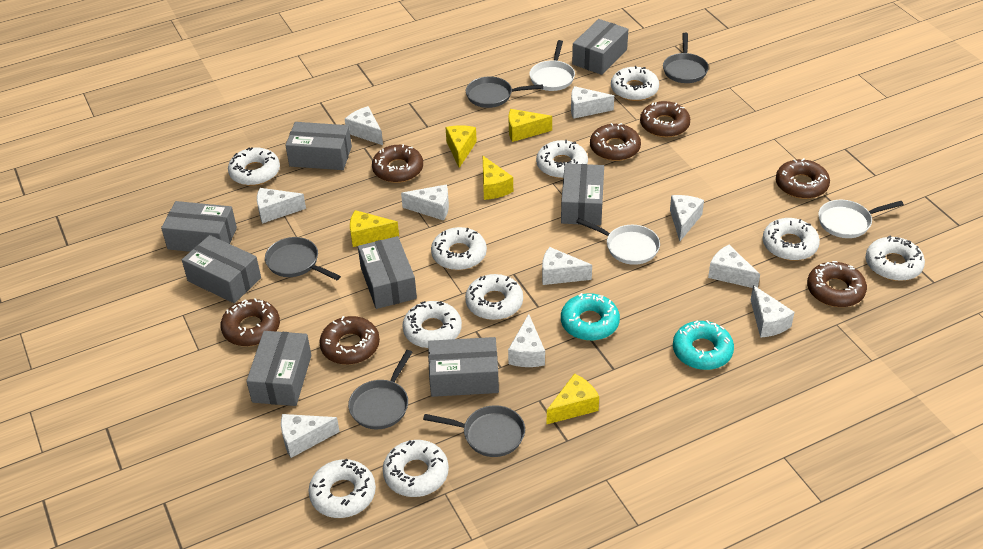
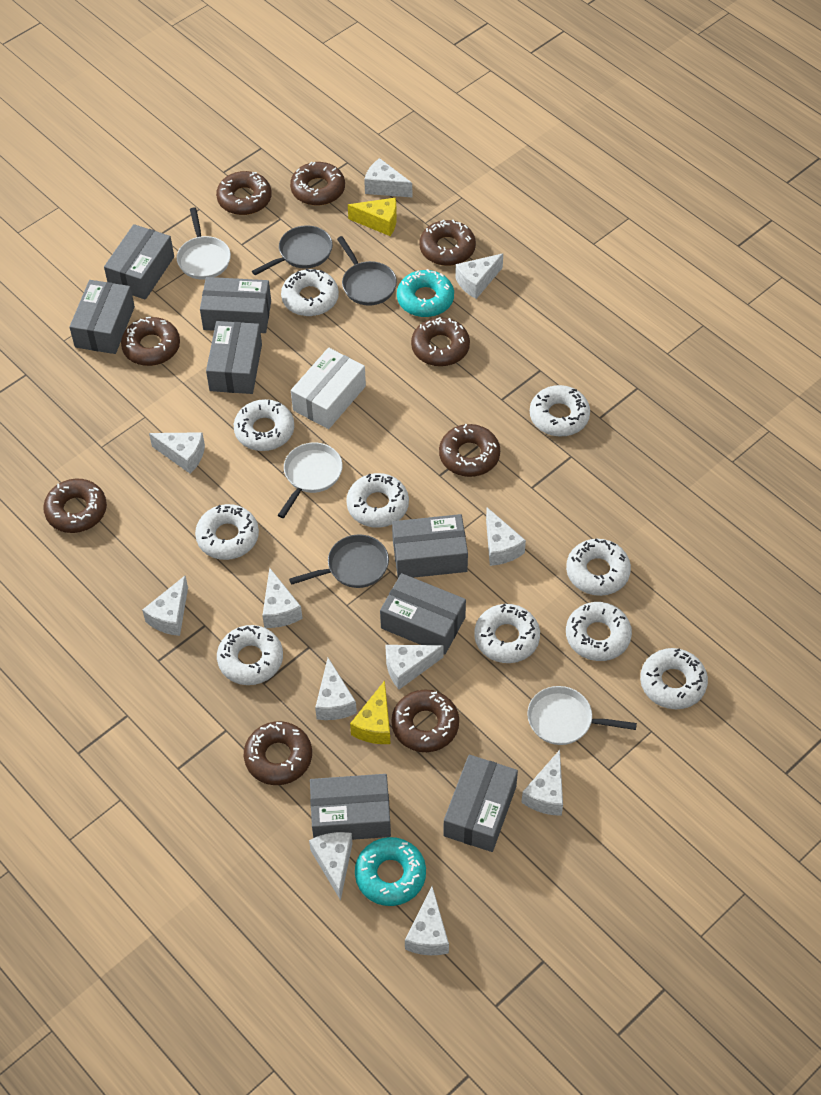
brown donut: 7 -> 9
grey pan: 5 -> 3
white box: 0 -> 1
white cheese: 10 -> 11
yellow cheese: 5 -> 2

